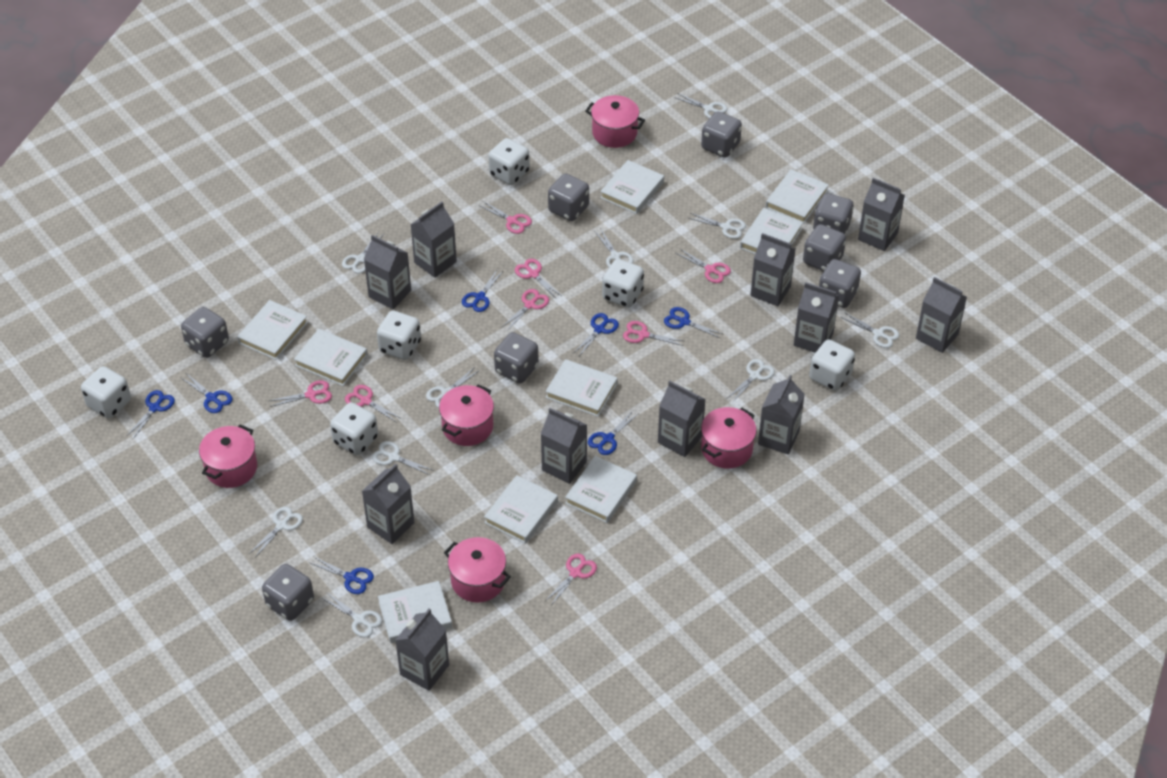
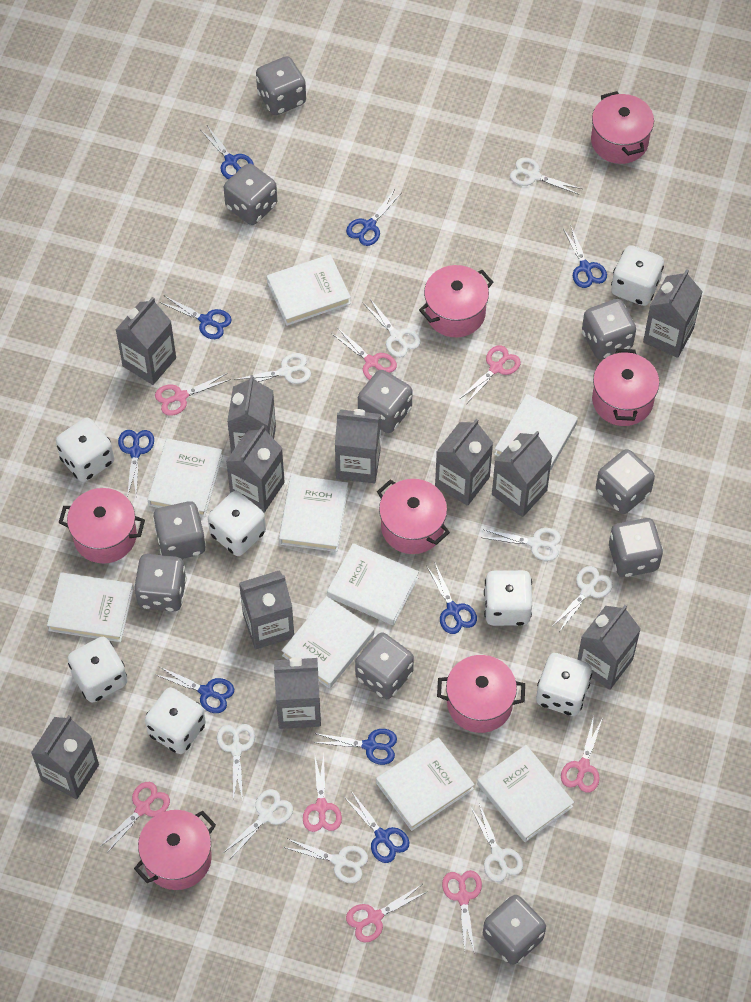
blue scissors: 7 -> 9
grey dice: 8 -> 10
pink pot: 5 -> 7
white dice: 6 -> 7
white scissors: 10 -> 9

